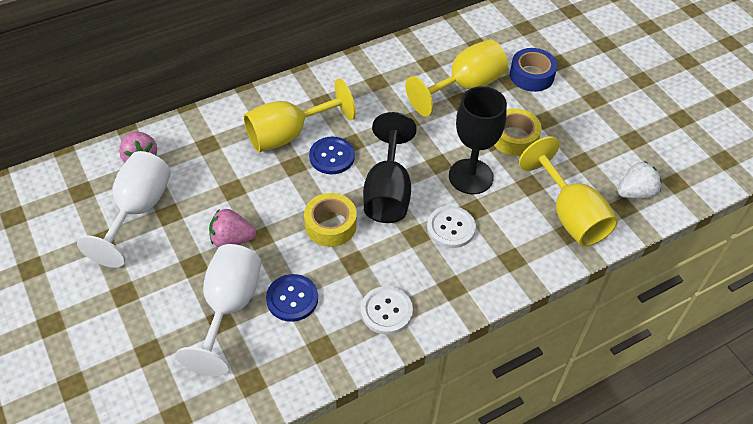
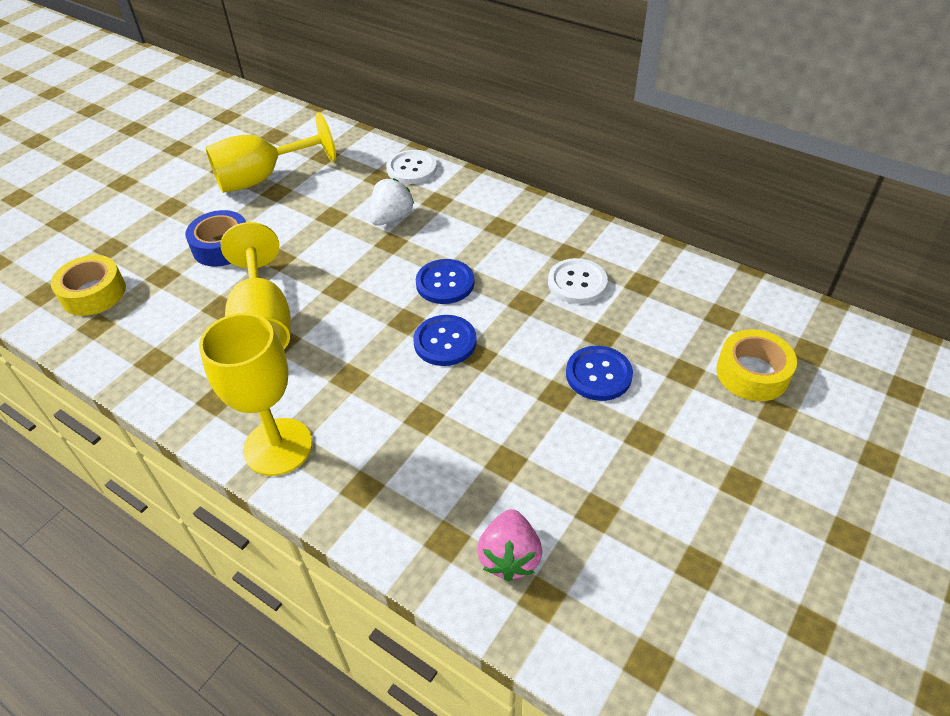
black goblet: 2 -> 0
blue button: 2 -> 3
pink strawberry: 2 -> 1
white goblet: 2 -> 0

